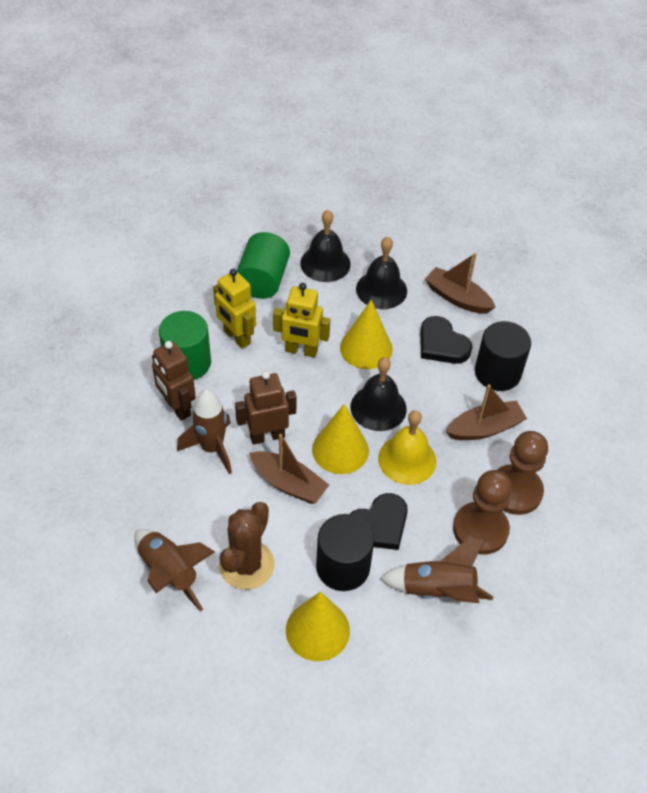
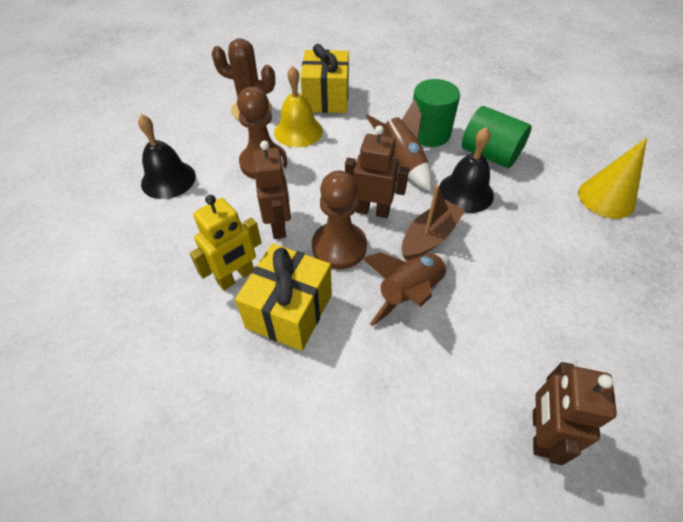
black bell: 3 -> 2
black cylinder: 2 -> 0
black heart: 2 -> 0
brown boat: 3 -> 1
brown robot: 2 -> 3
brown rocket: 3 -> 2
yellow cone: 3 -> 1
yellow gift: 0 -> 2
yellow robot: 2 -> 1

